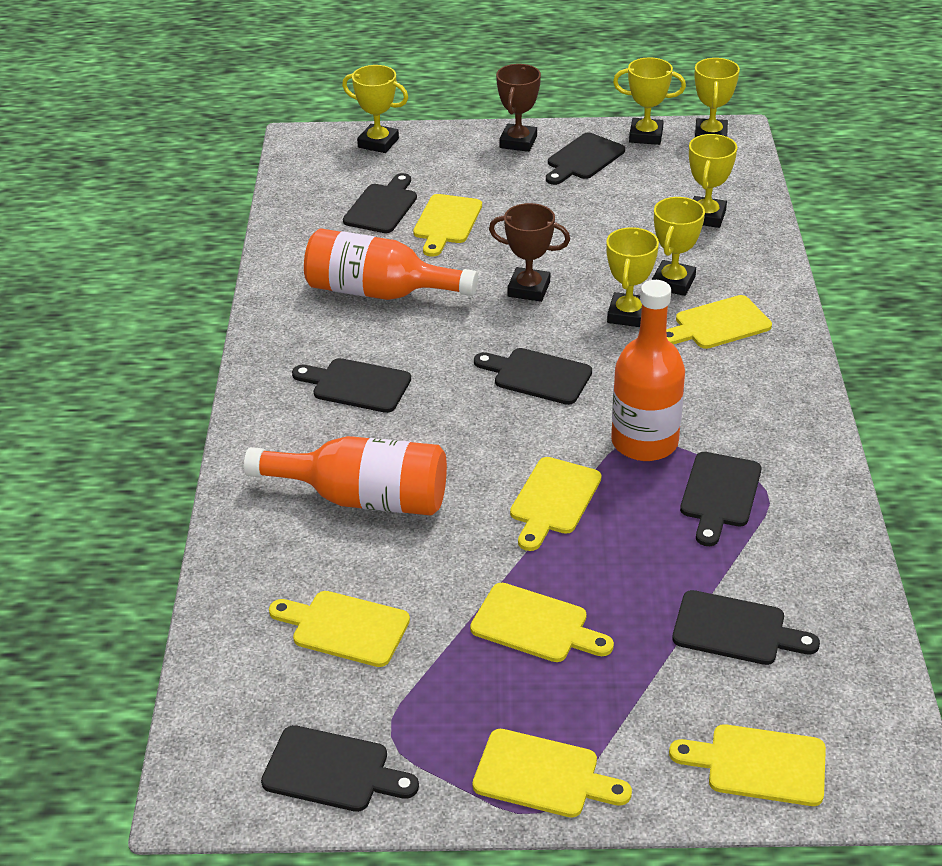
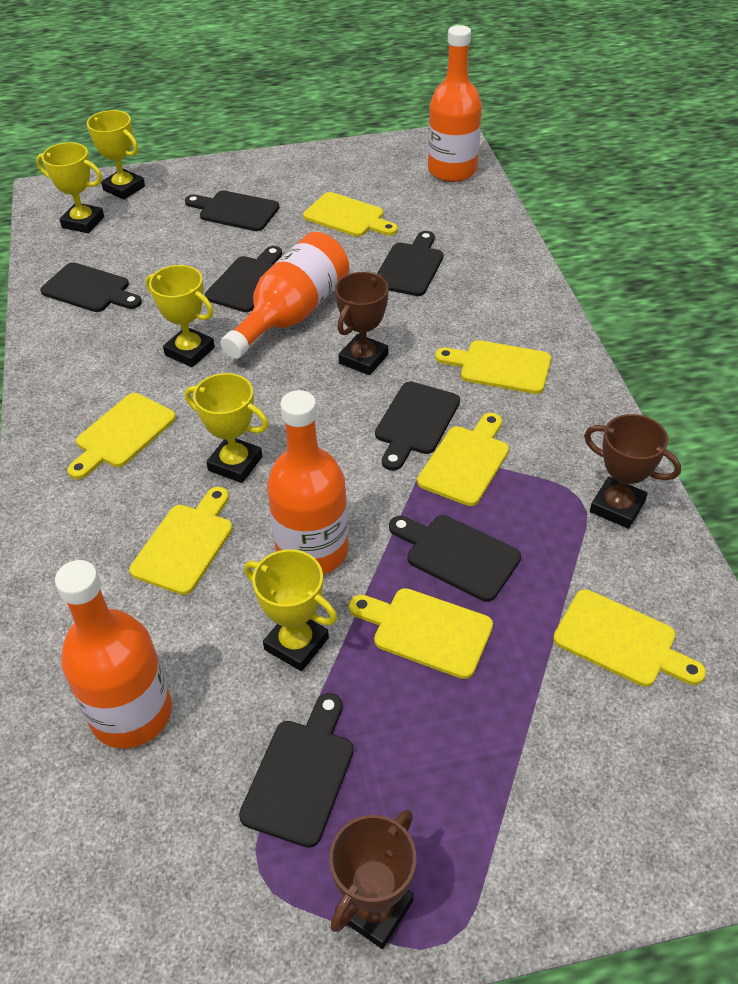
brown trophy: 2 -> 3
orange bottle: 3 -> 4
yellow trophy: 6 -> 5

